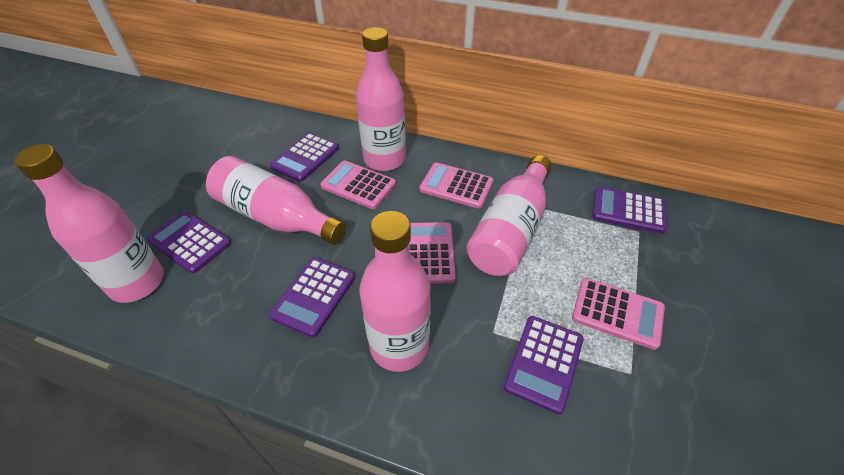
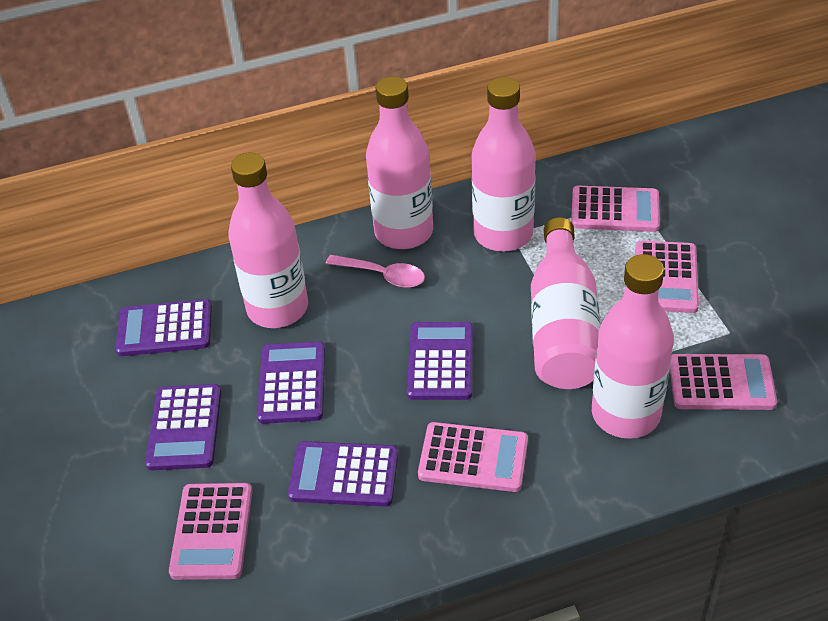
pink calculator: 4 -> 5
pink spoon: 0 -> 1

